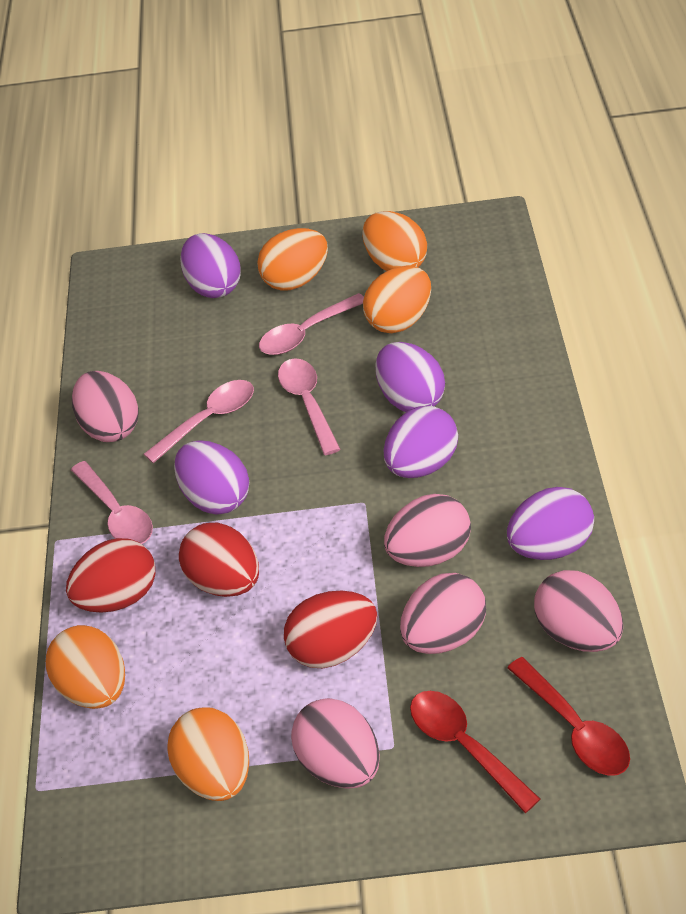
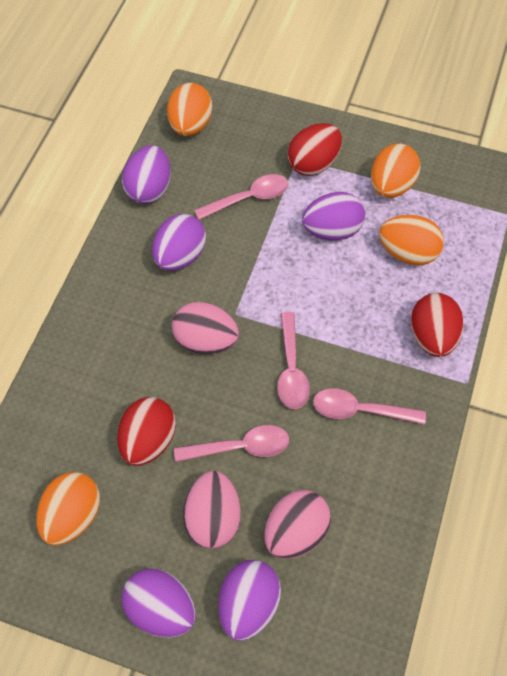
orange egg: 5 -> 4
pink egg: 5 -> 3
red spoon: 2 -> 0

